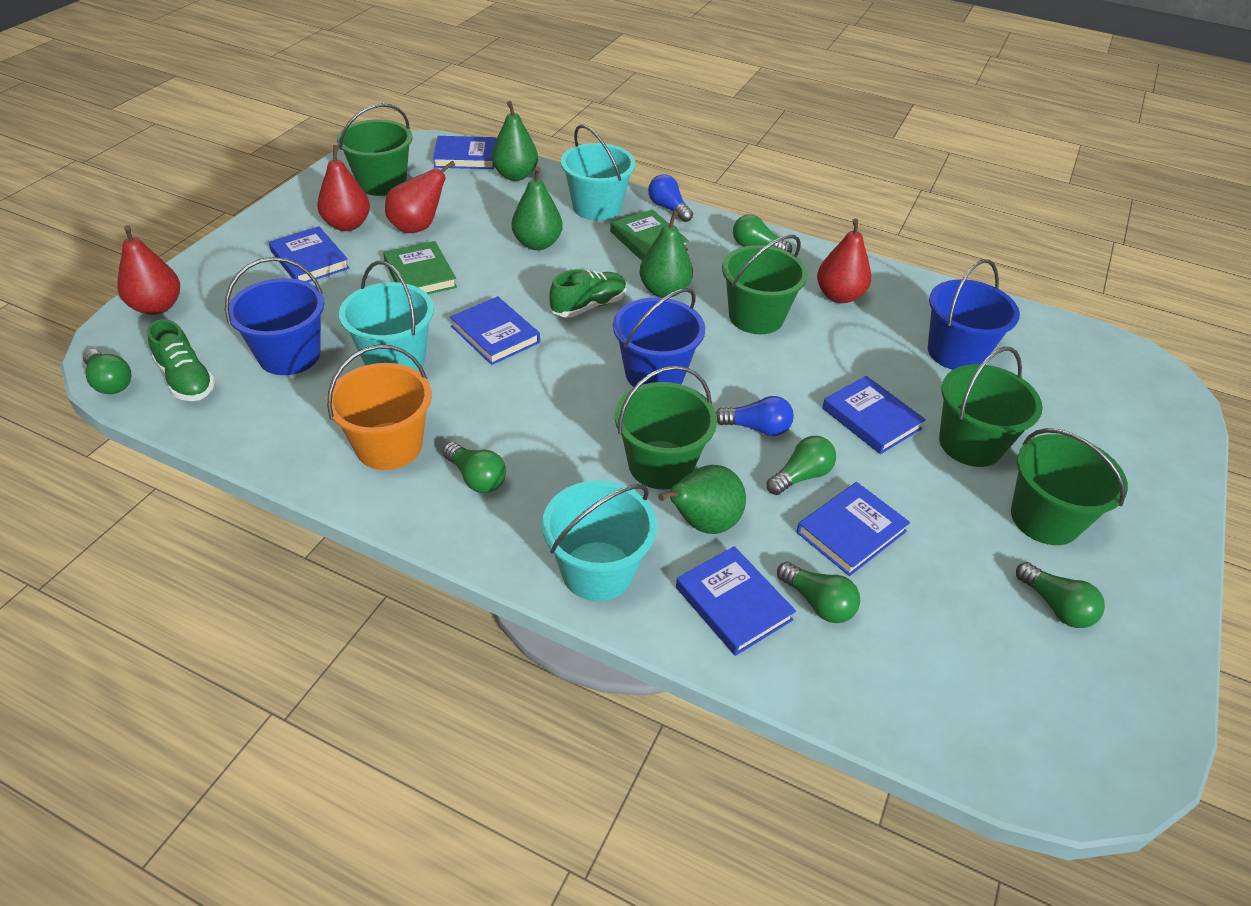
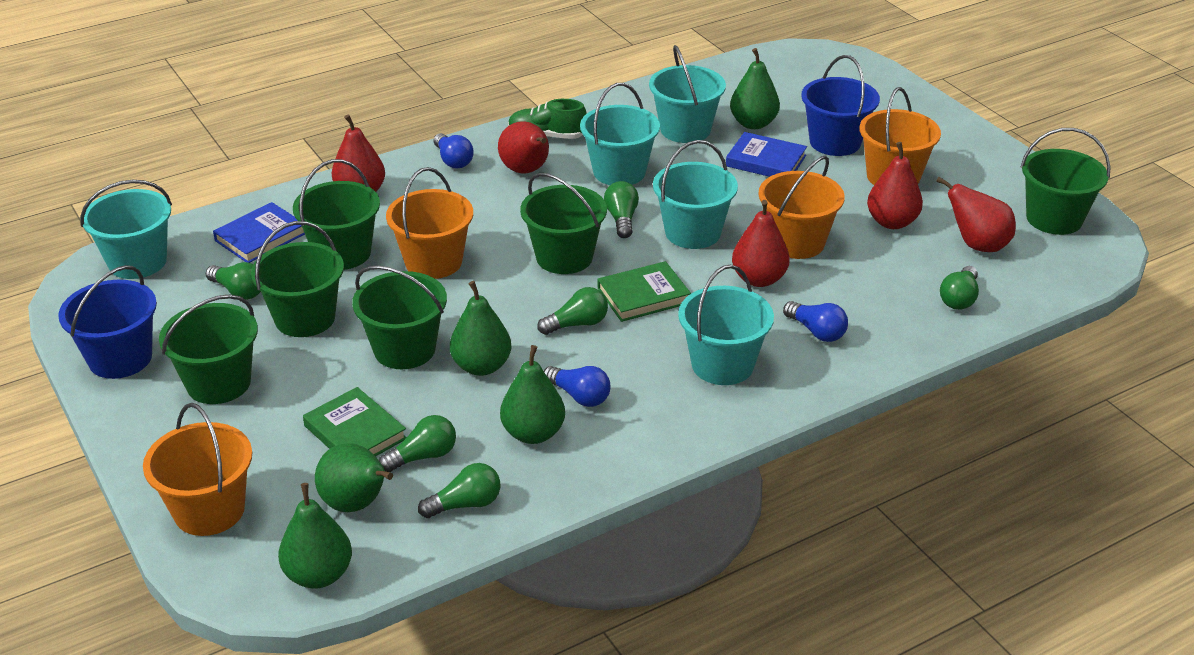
blue book: 6 -> 2
blue bucket: 3 -> 2
blue light bulb: 2 -> 3
green bucket: 5 -> 6
green pear: 4 -> 5
green shoe: 2 -> 1
orange bucket: 1 -> 4
red pear: 4 -> 5
turquoise bucket: 3 -> 5

